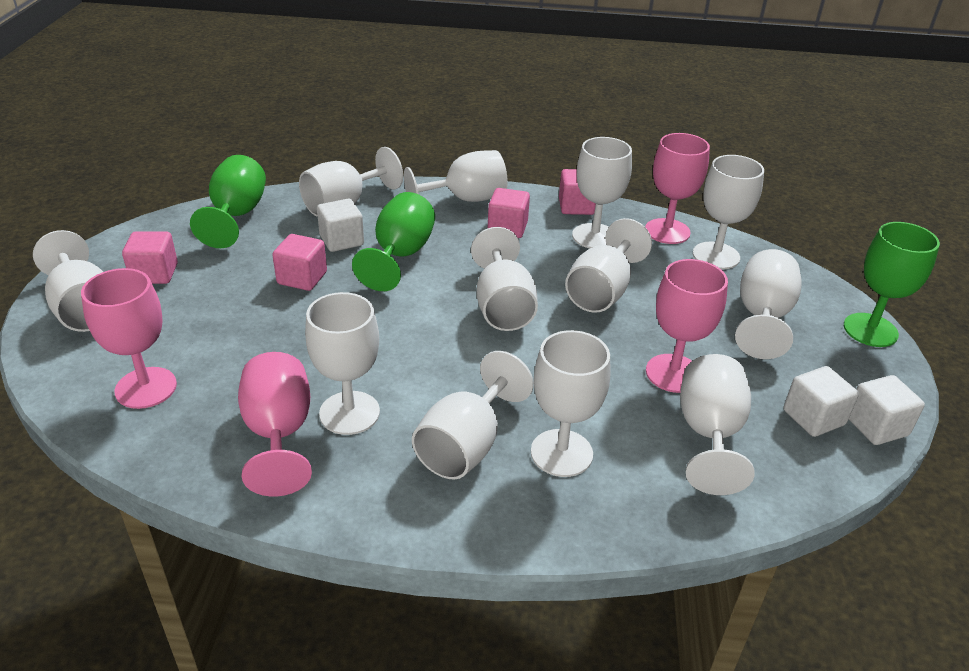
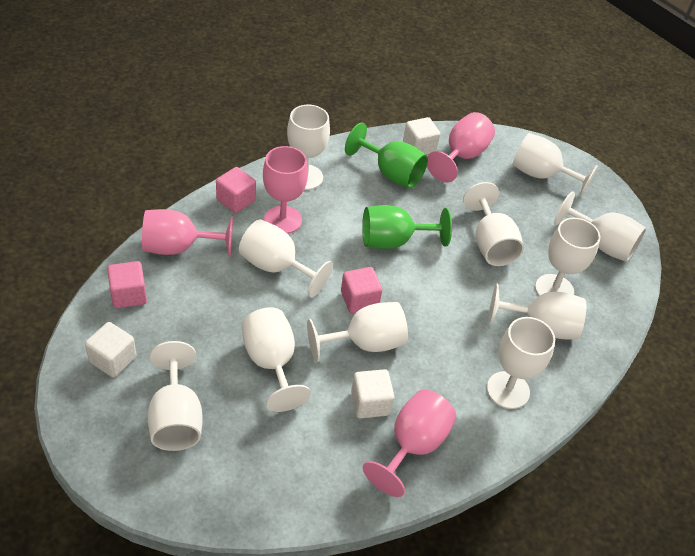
green goblet: 3 -> 2
pink cube: 4 -> 3
white goblet: 12 -> 11

